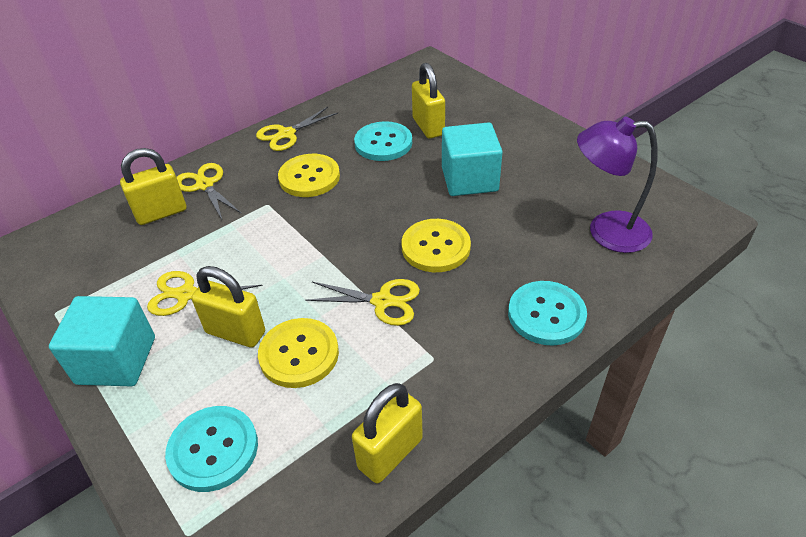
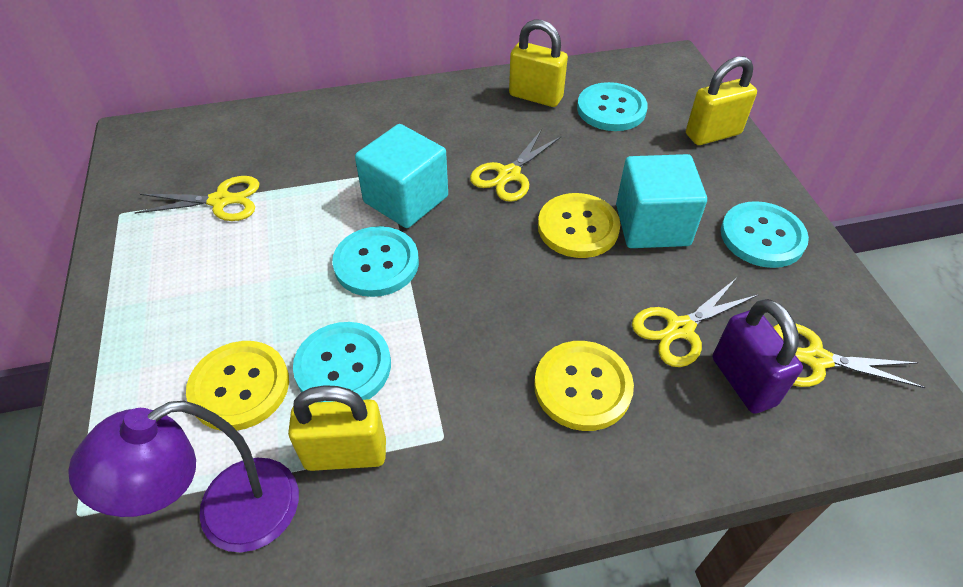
purple padlock: 0 -> 1
turquoise button: 3 -> 4
yellow padlock: 4 -> 3

